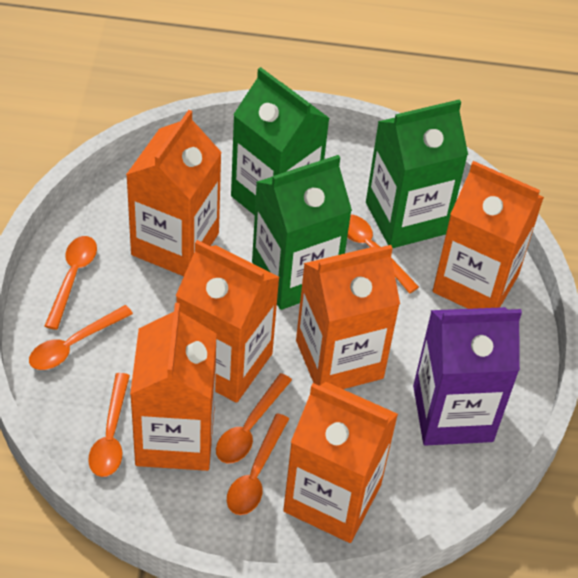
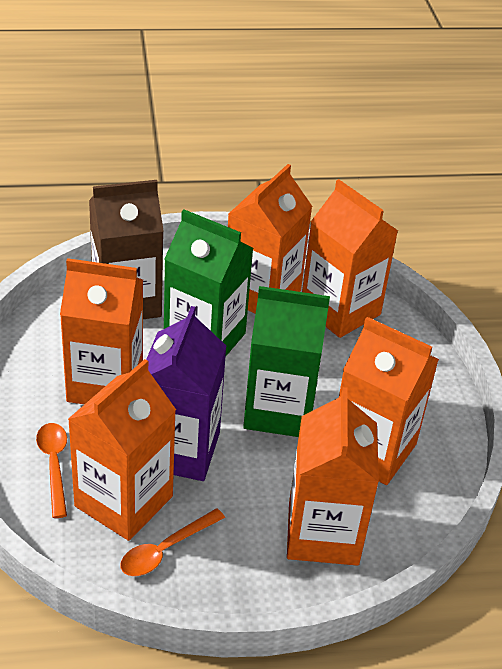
brown carton: 0 -> 1
green carton: 3 -> 2
orange spoon: 6 -> 2

